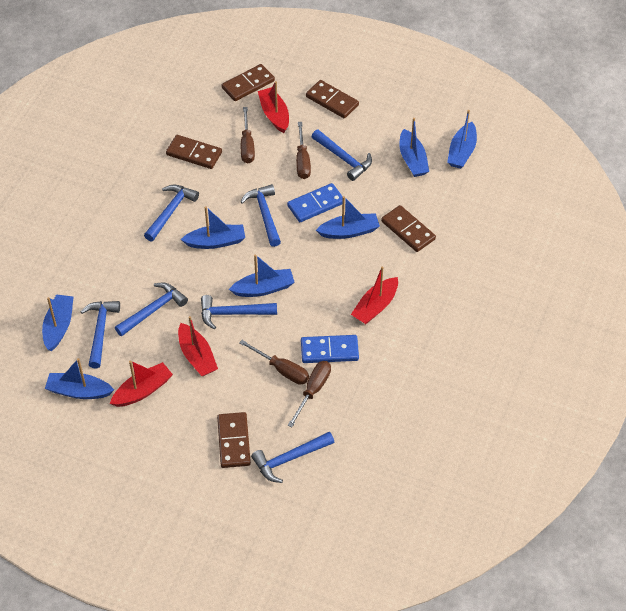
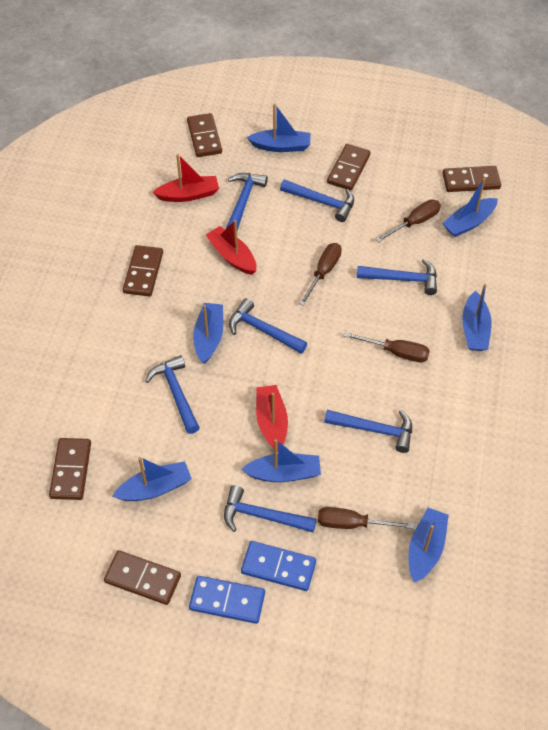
brown domino: 5 -> 6
red boat: 4 -> 3

